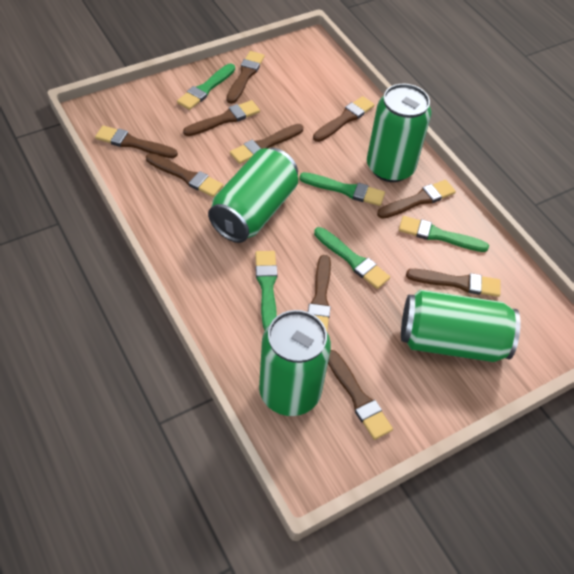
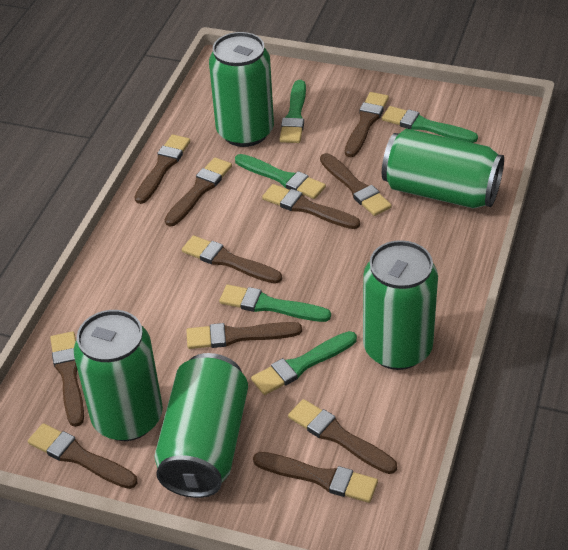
brown brush: 10 -> 11
green can: 4 -> 5

